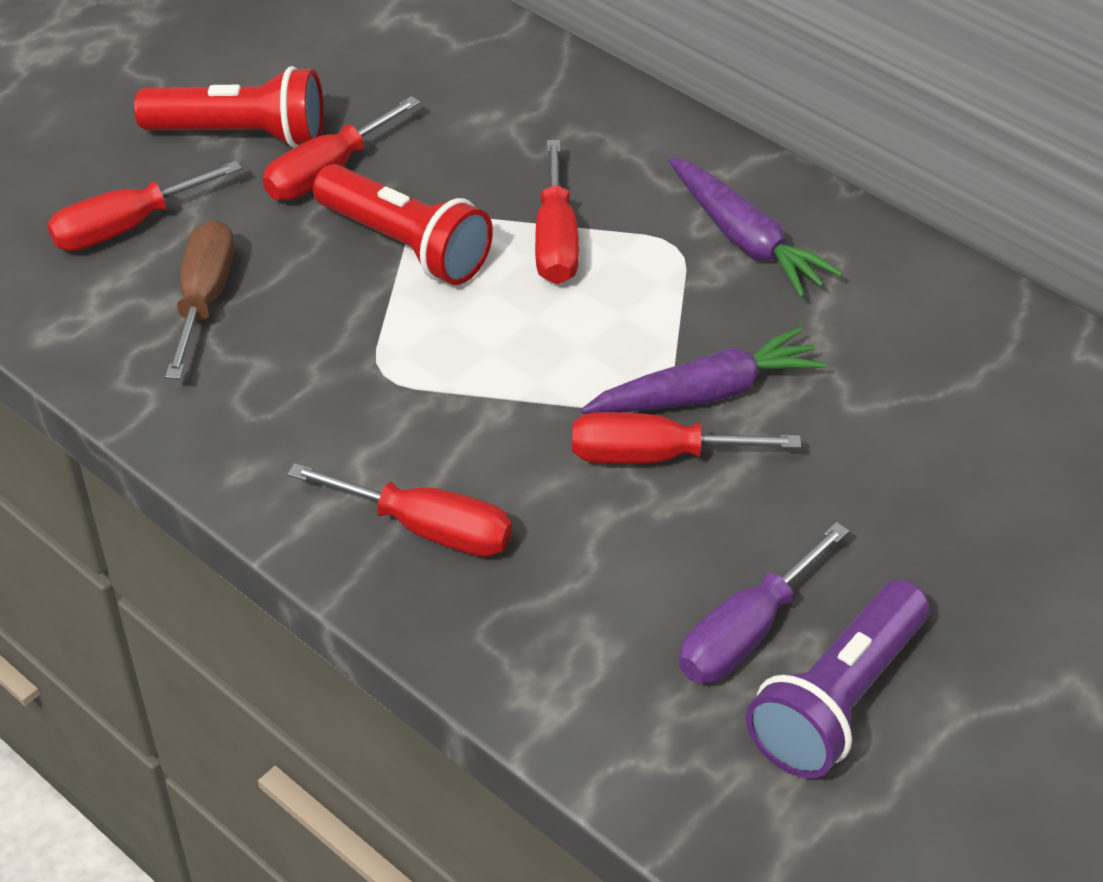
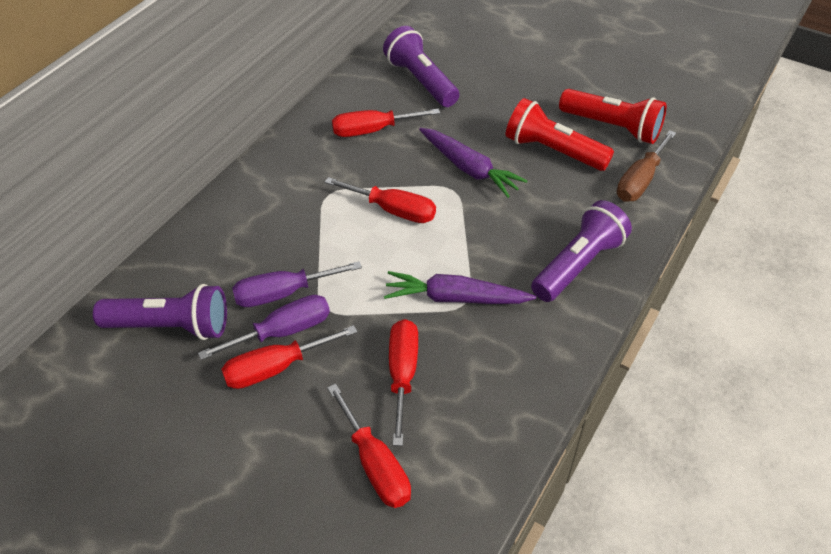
purple flashlight: 1 -> 3
purple screwdriver: 1 -> 2

